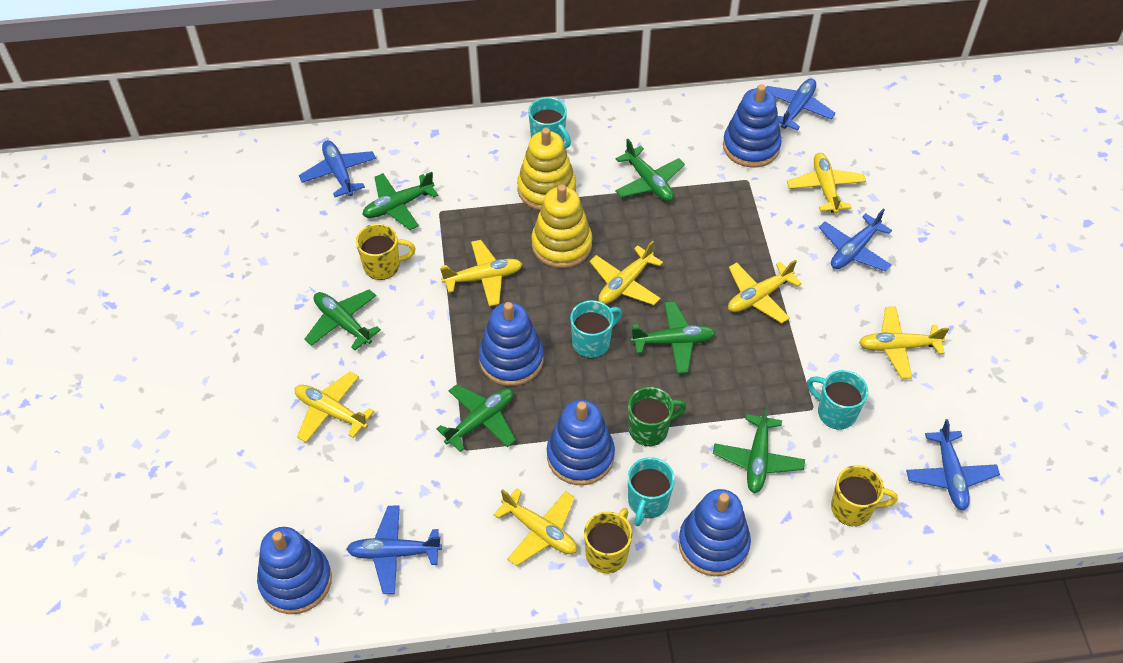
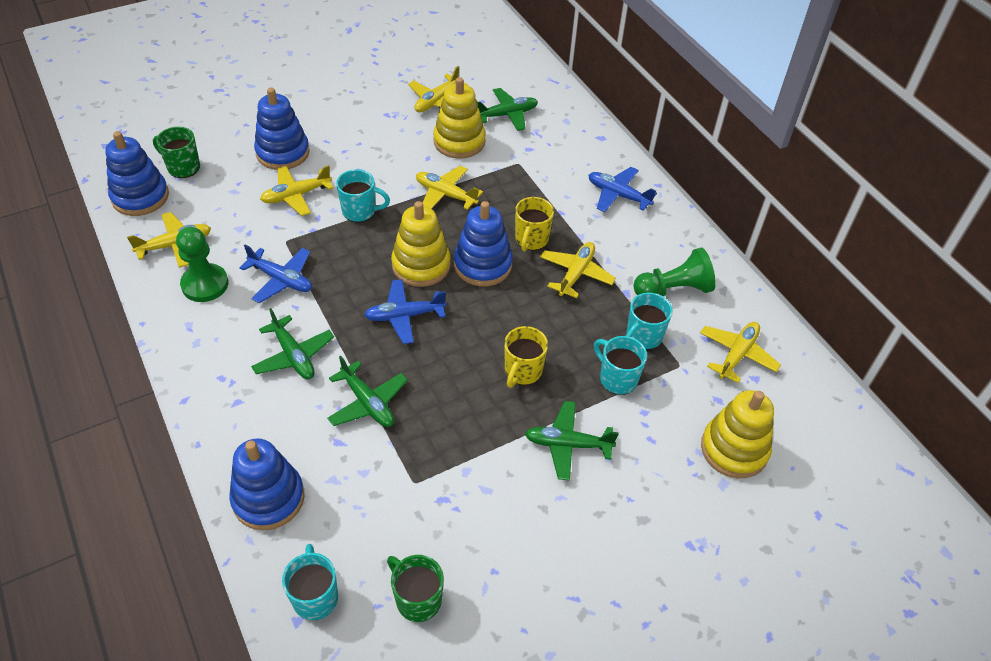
blue plane: 5 -> 3
blue stacking toy: 5 -> 4
green mug: 1 -> 2
green pawn: 0 -> 2
green plane: 6 -> 4
yellow mug: 3 -> 2
yellow plane: 7 -> 6
yellow stacking toy: 2 -> 3

